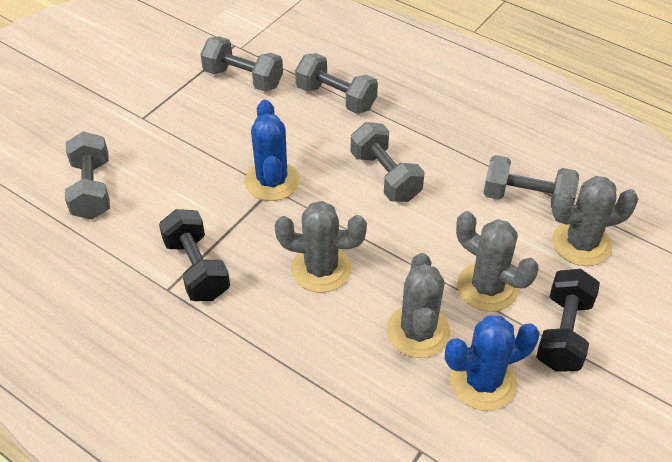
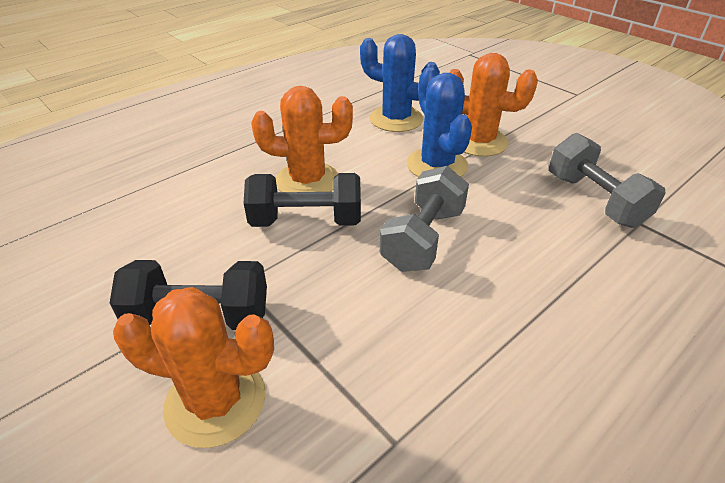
grey cactus: 4 -> 0
grey dumbbell: 5 -> 2
orange cactus: 0 -> 3

